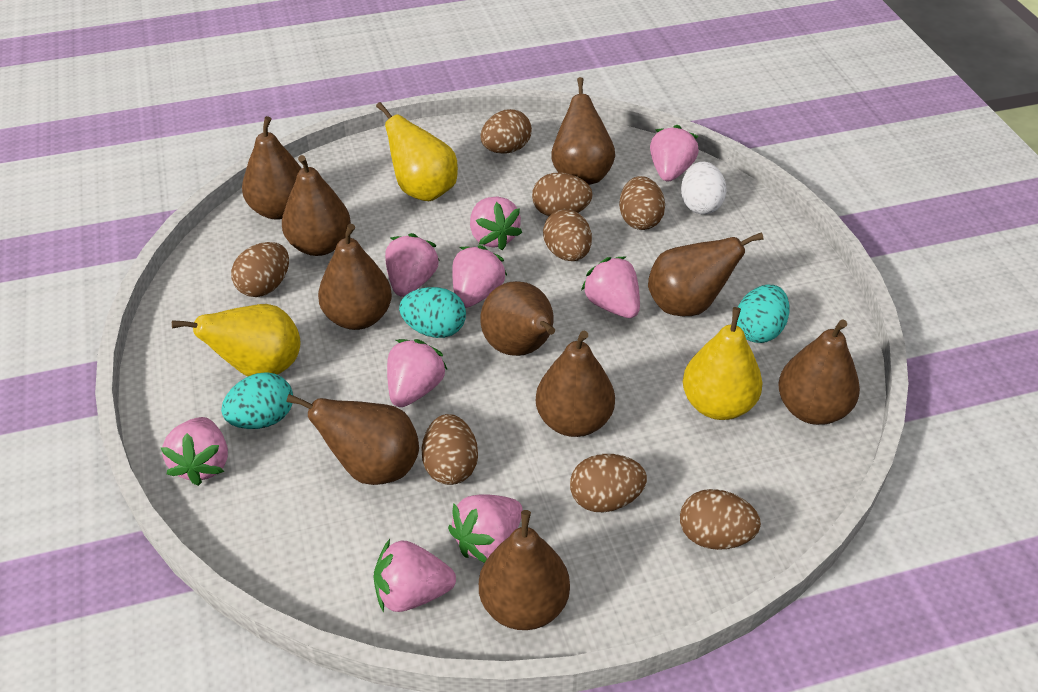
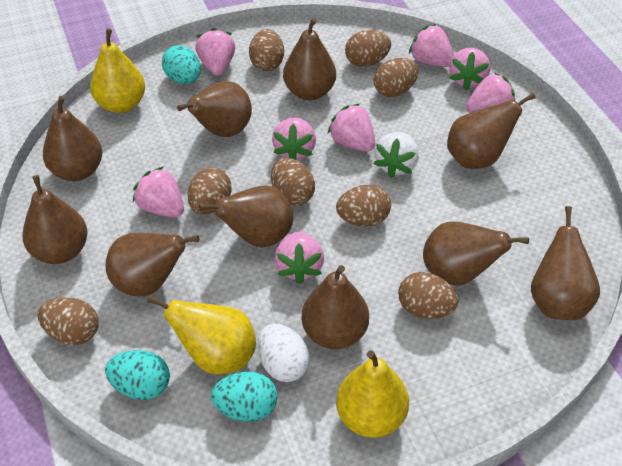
pink strawberry: 9 -> 8
white strawberry: 0 -> 1

